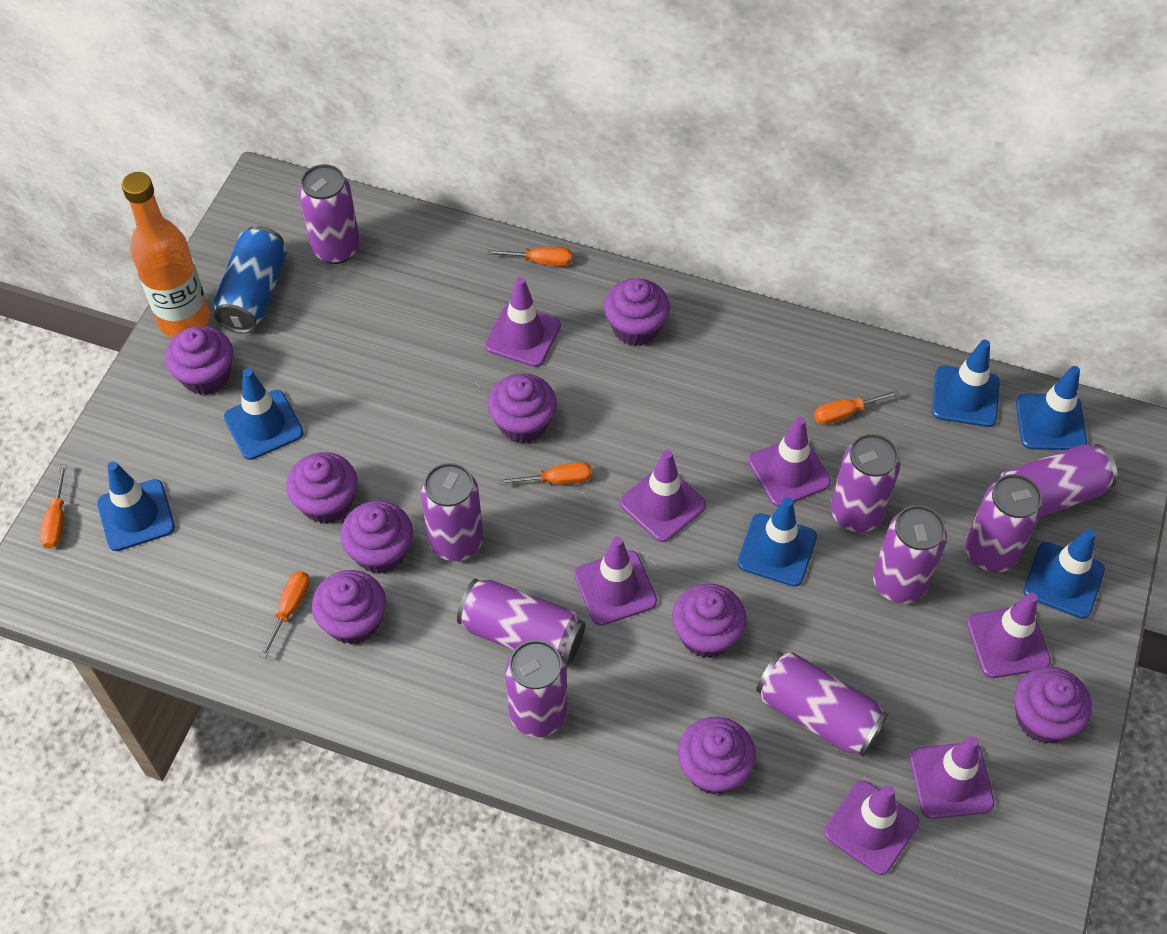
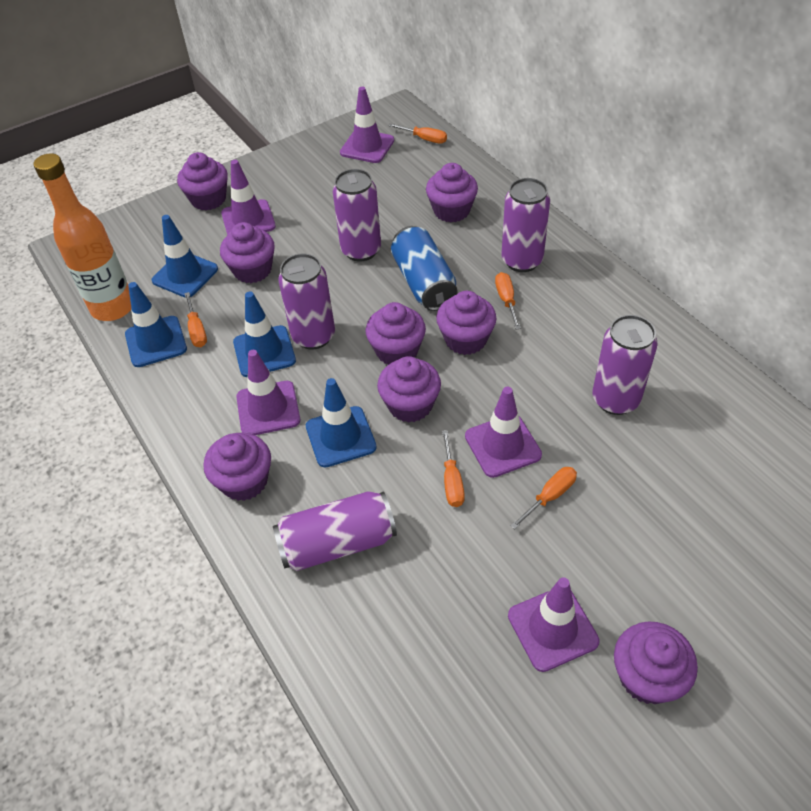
blue traffic cone: 6 -> 4
purple can: 9 -> 5
purple cupcake: 9 -> 8
purple traffic cone: 7 -> 5

